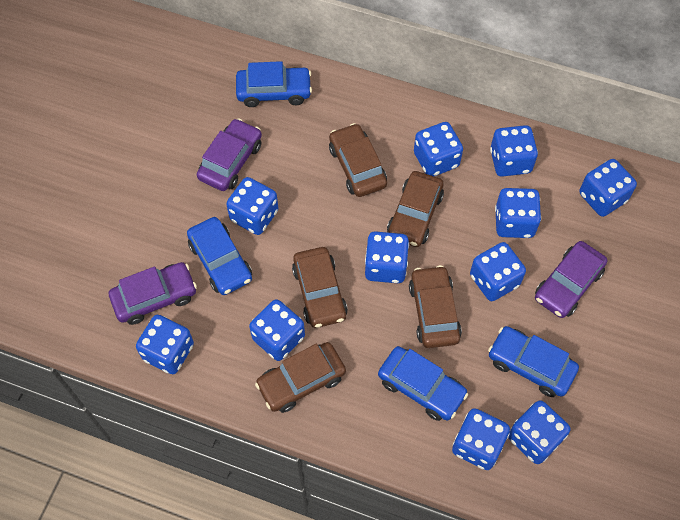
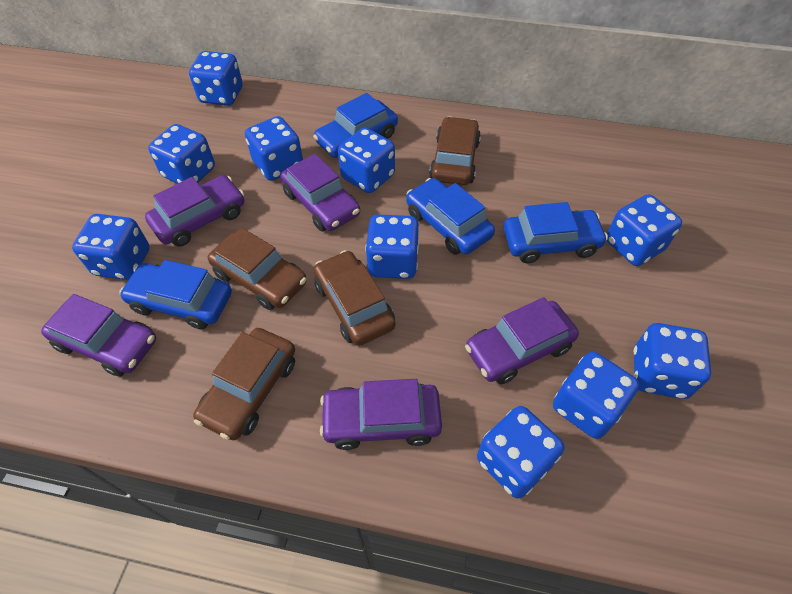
blue dice: 11 -> 10
brown car: 5 -> 4
purple car: 3 -> 5

